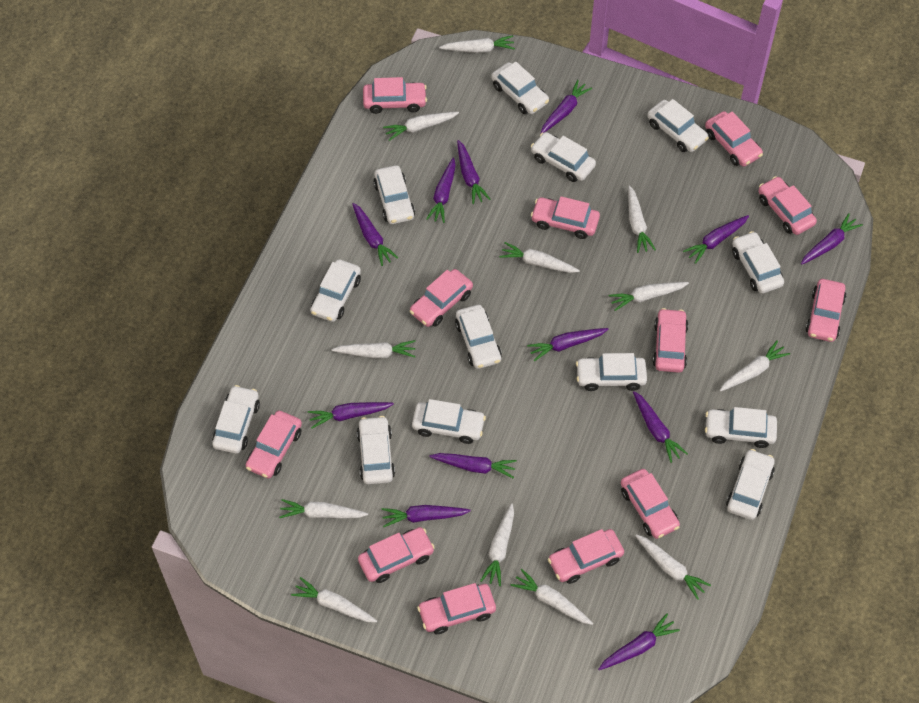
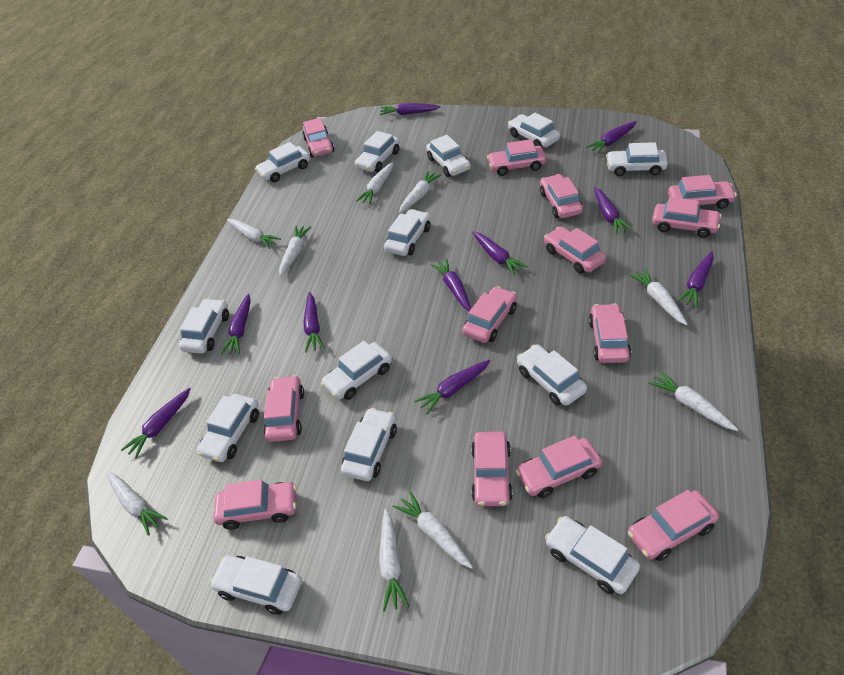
pink car: 12 -> 13
purple carrot: 12 -> 10
white carrot: 12 -> 9

